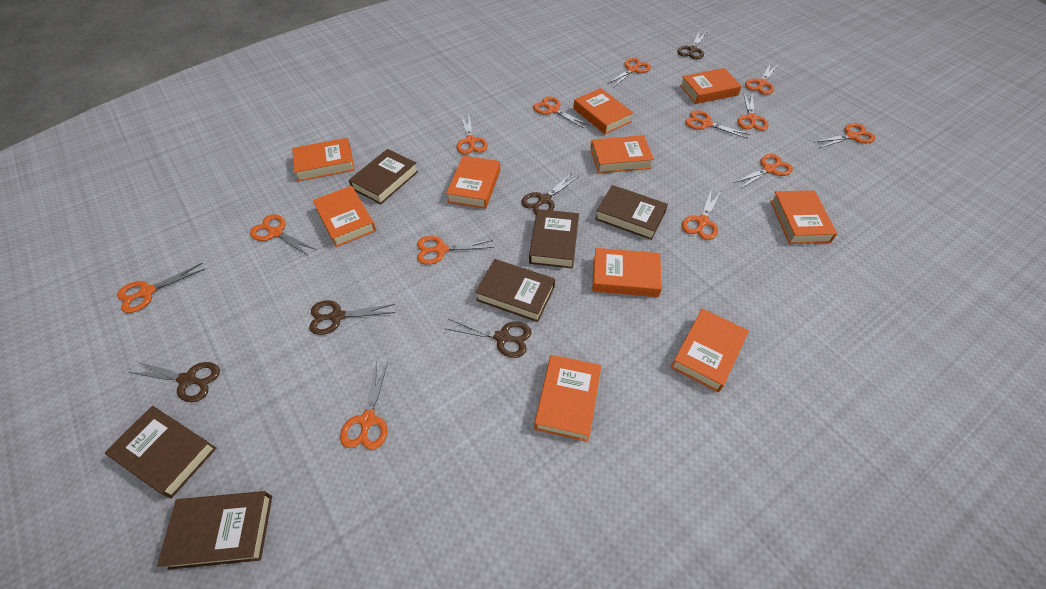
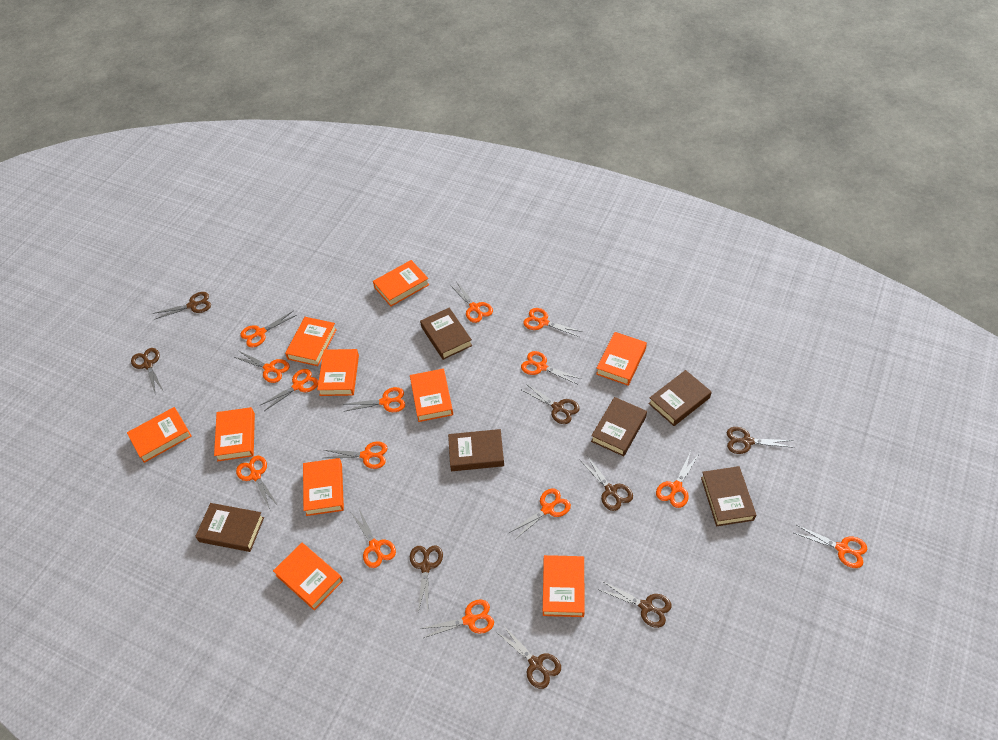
brown scissors: 5 -> 8
orange scissors: 13 -> 14

